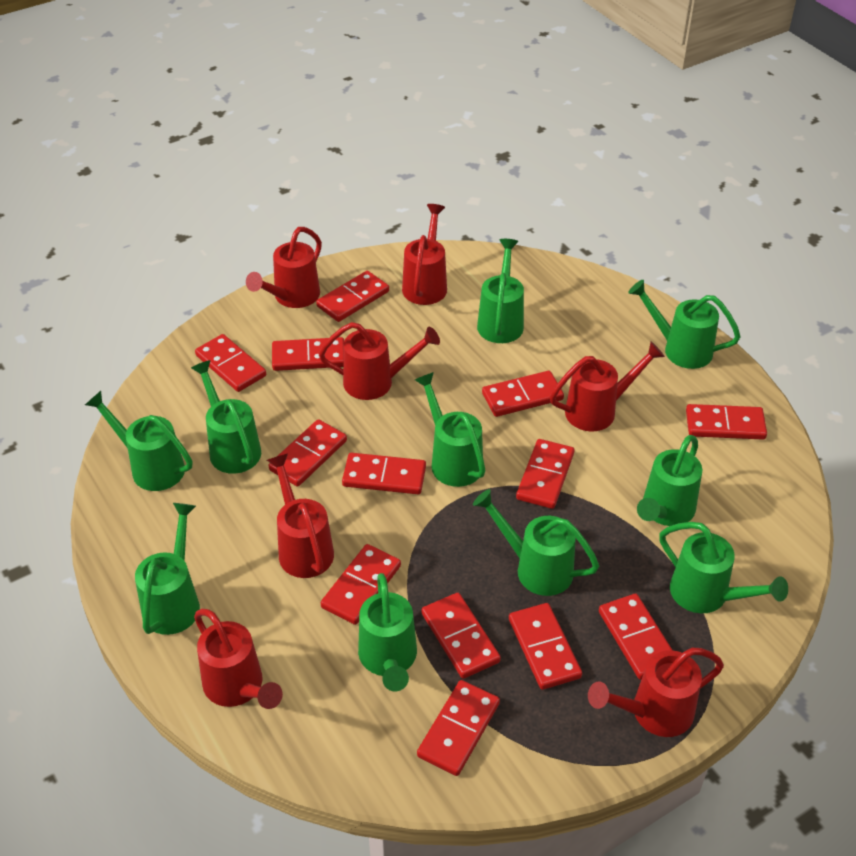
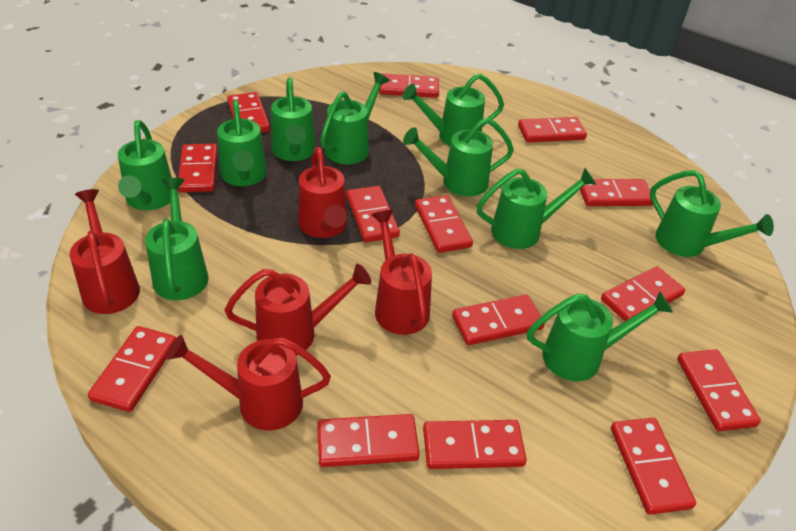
red domino: 13 -> 14
red watering can: 7 -> 5

